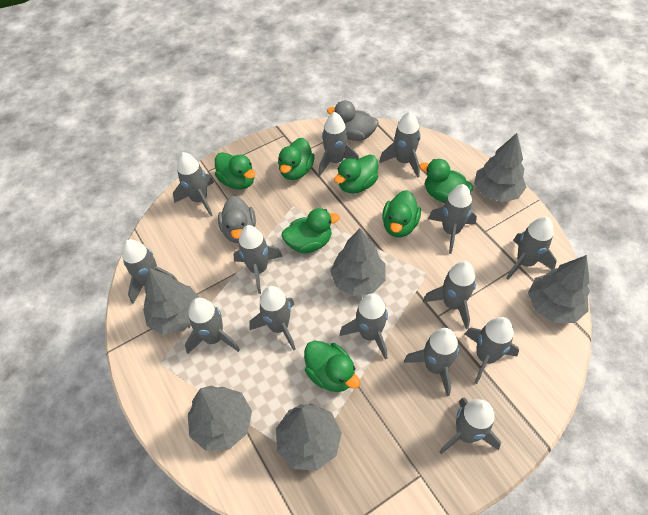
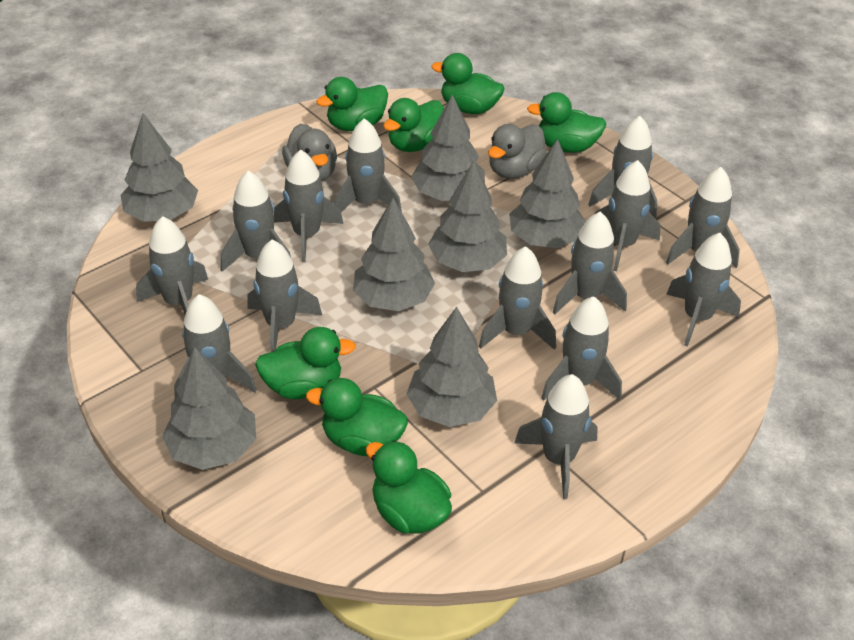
grey tree: 6 -> 7

